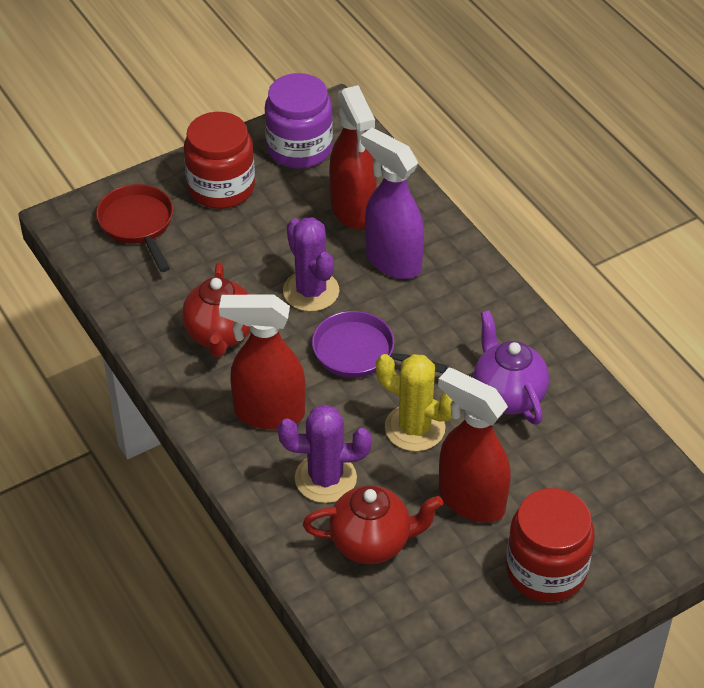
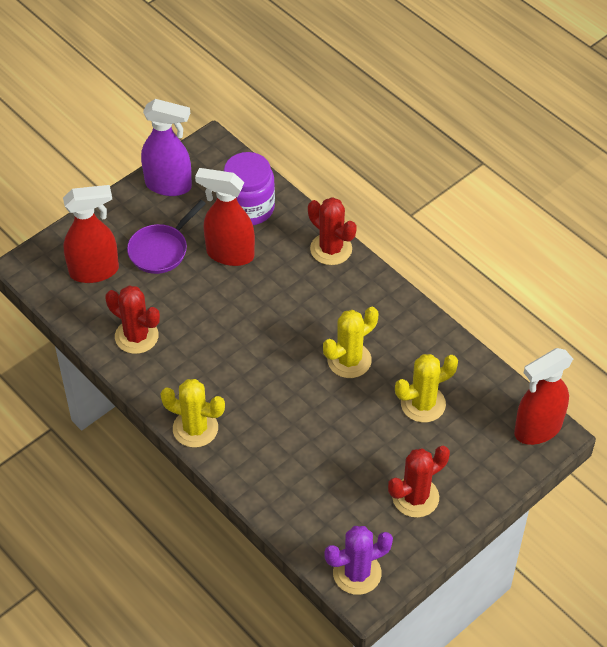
purple cactus: 2 -> 1
purple teapot: 1 -> 0
red cactus: 0 -> 3
red jar: 2 -> 0
red pan: 1 -> 0
red teapot: 2 -> 0
yellow cactus: 1 -> 3

